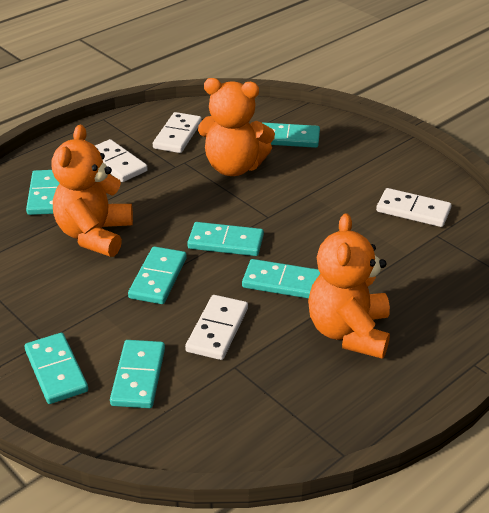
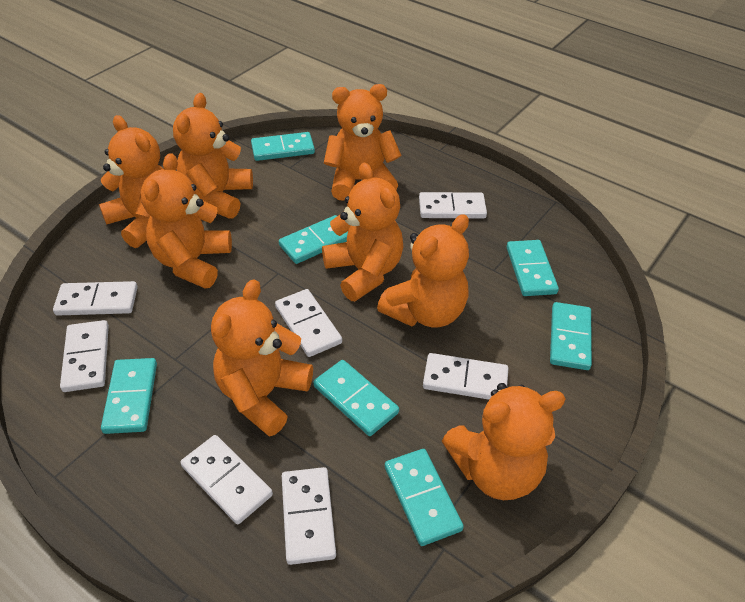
orange teddy bear: 3 -> 8
white domino: 4 -> 7

